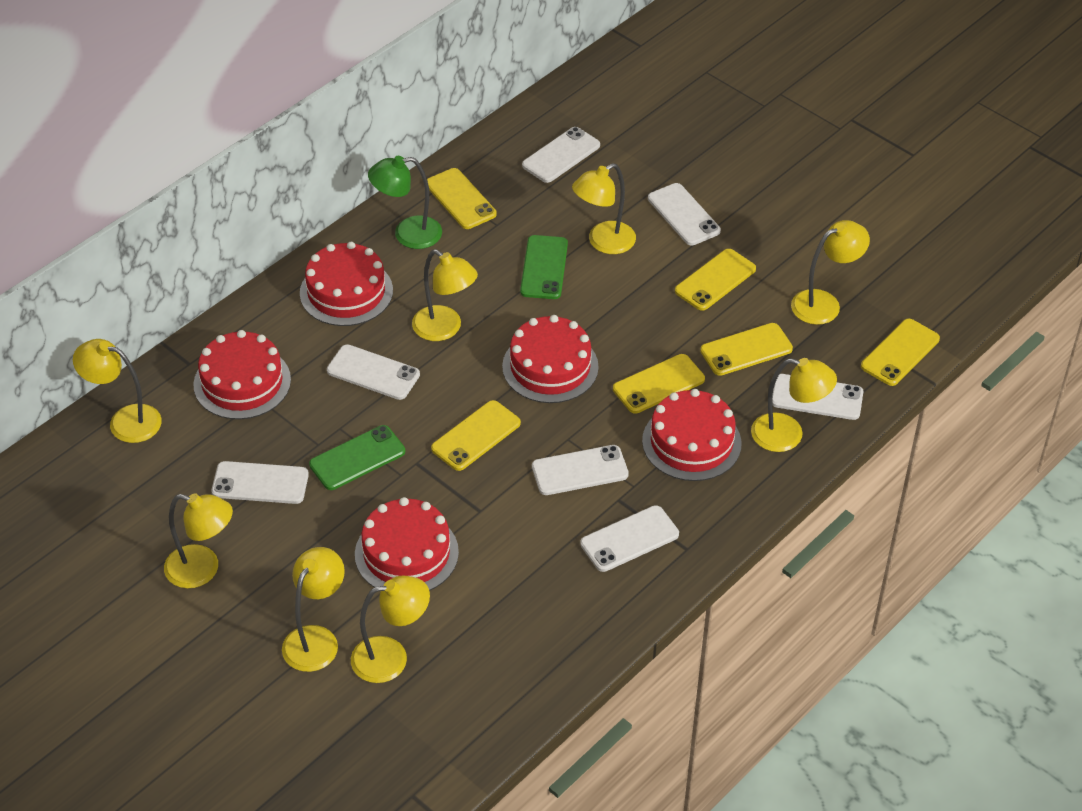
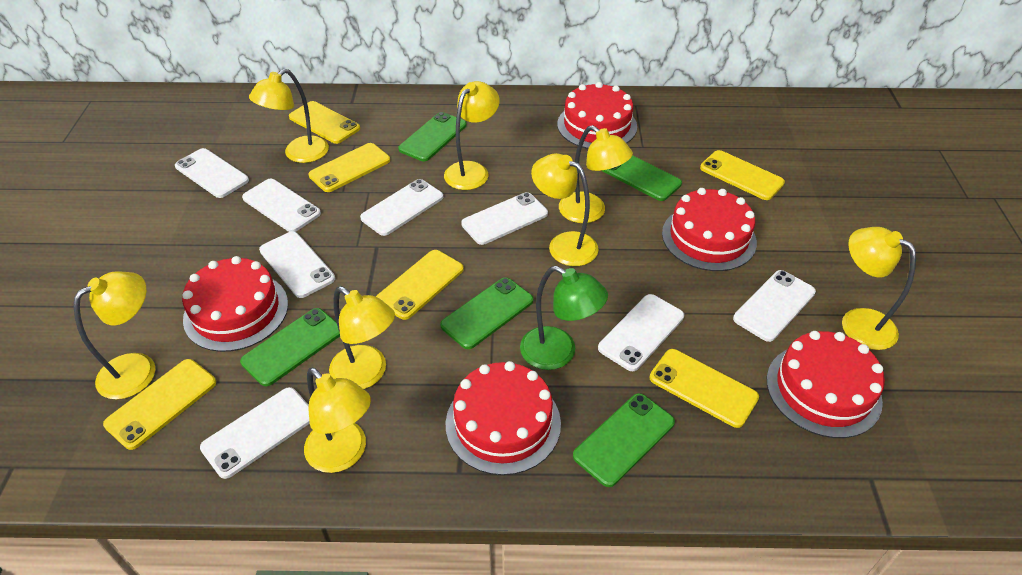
green phone: 2 -> 5
white phone: 7 -> 8

